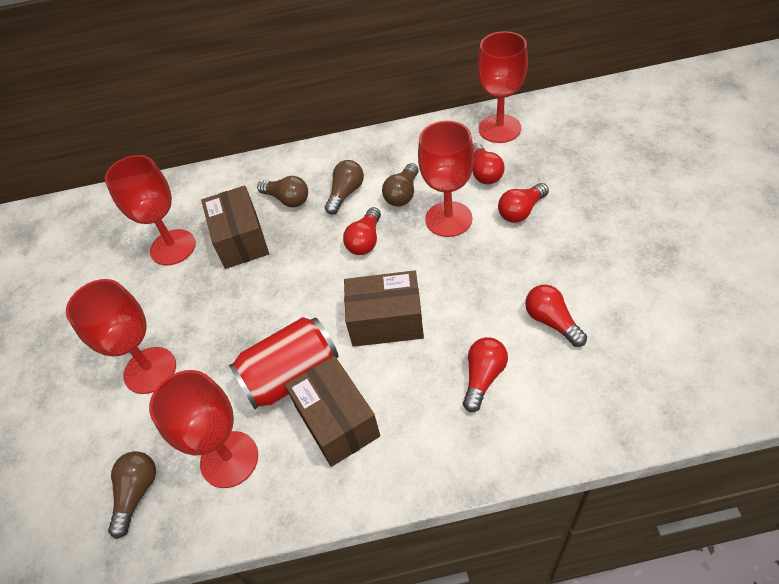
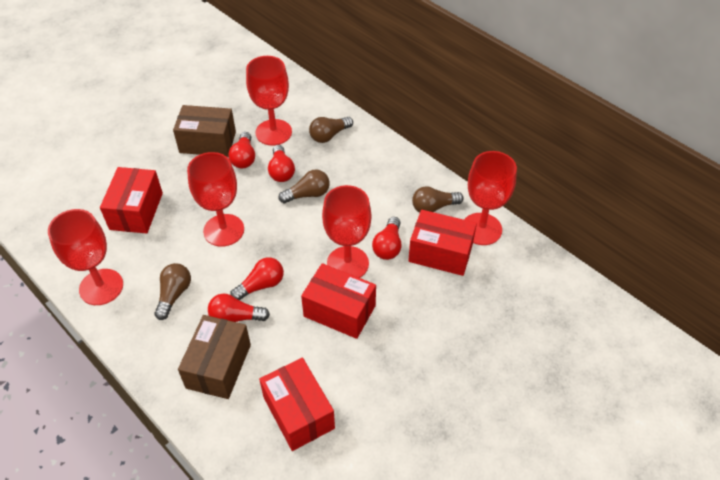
brown box: 3 -> 2
red box: 0 -> 4
red can: 1 -> 0

